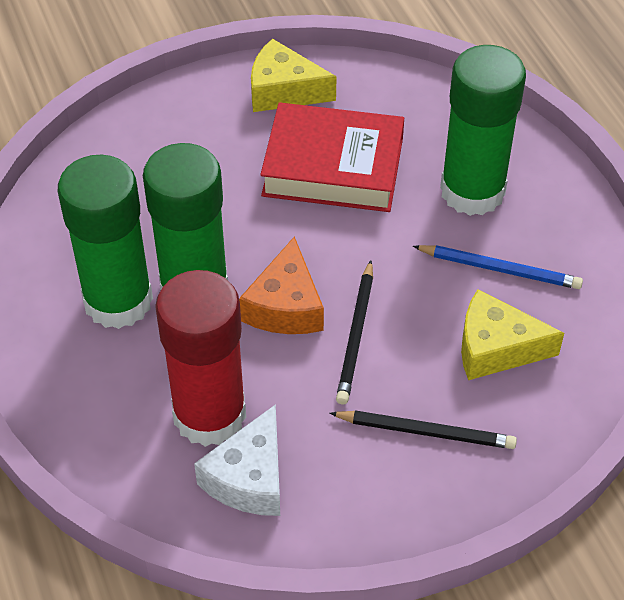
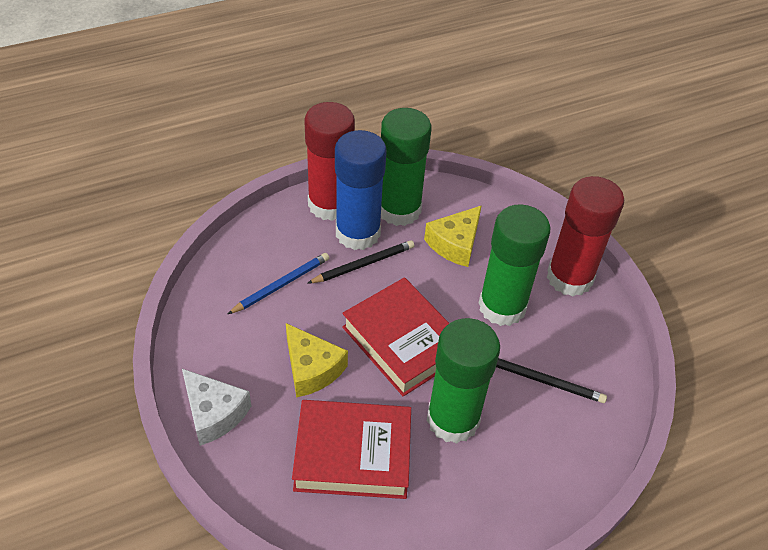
blue glue stick: 0 -> 1
orange cheese: 1 -> 0
red book: 1 -> 2
red glue stick: 1 -> 2

